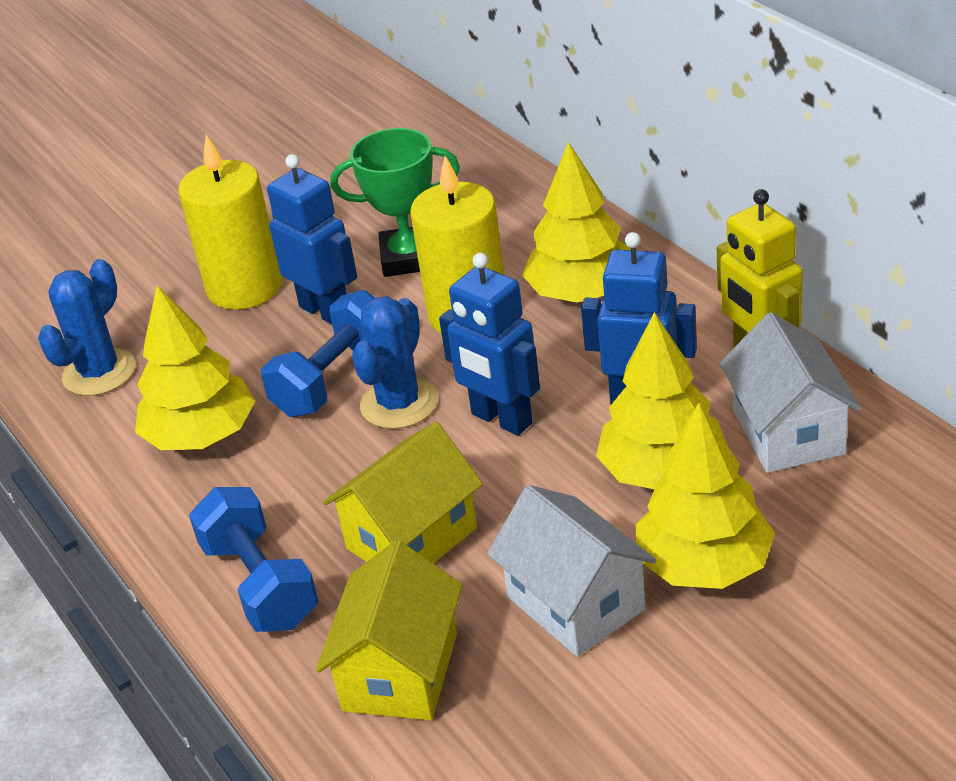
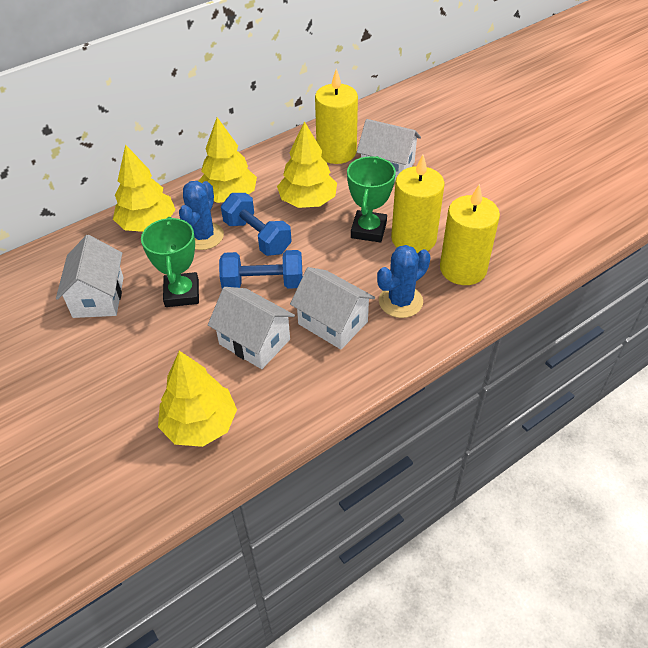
blue robot: 3 -> 0
green trophy: 1 -> 2
white house: 2 -> 4
yellow candle: 2 -> 3
yellow house: 2 -> 0
yellow robot: 1 -> 0

